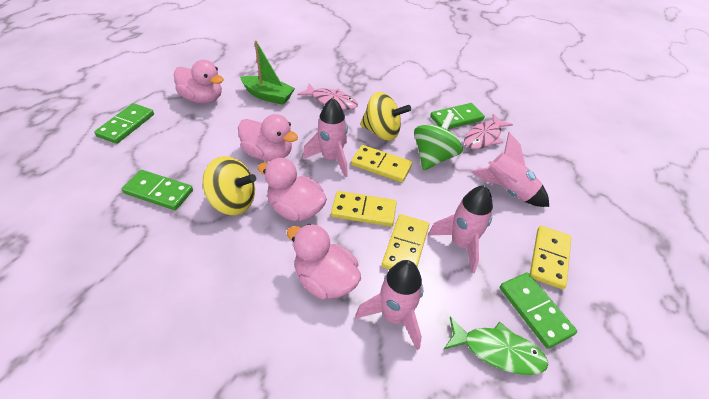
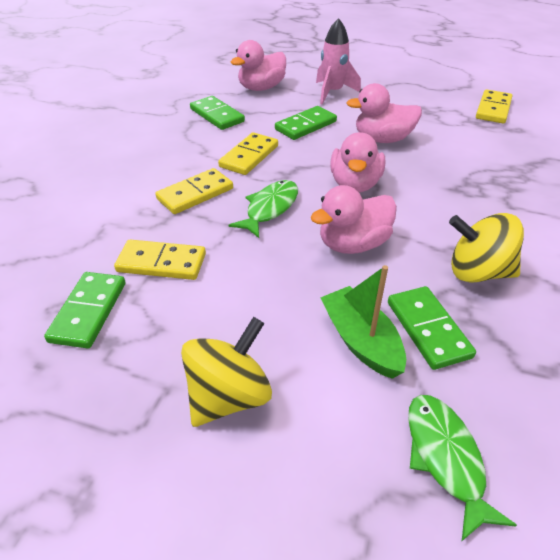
green fish: 1 -> 2
green spinning top: 1 -> 0
pink fish: 2 -> 0
pink rocket: 4 -> 1

